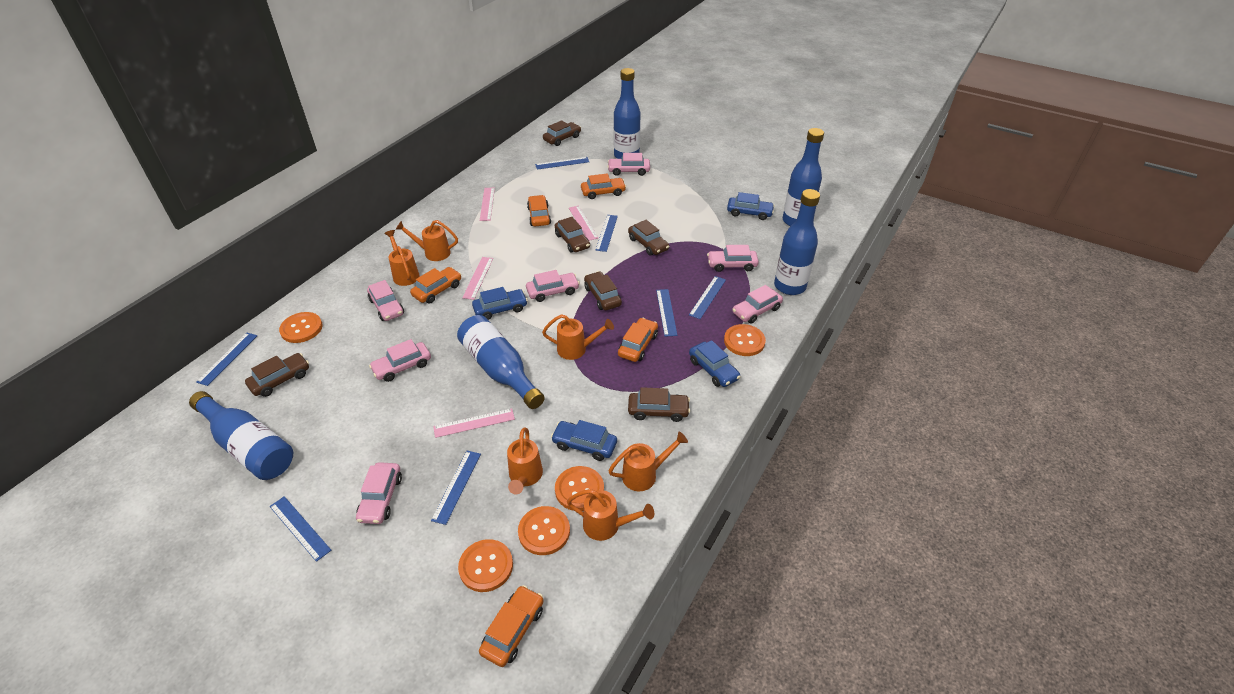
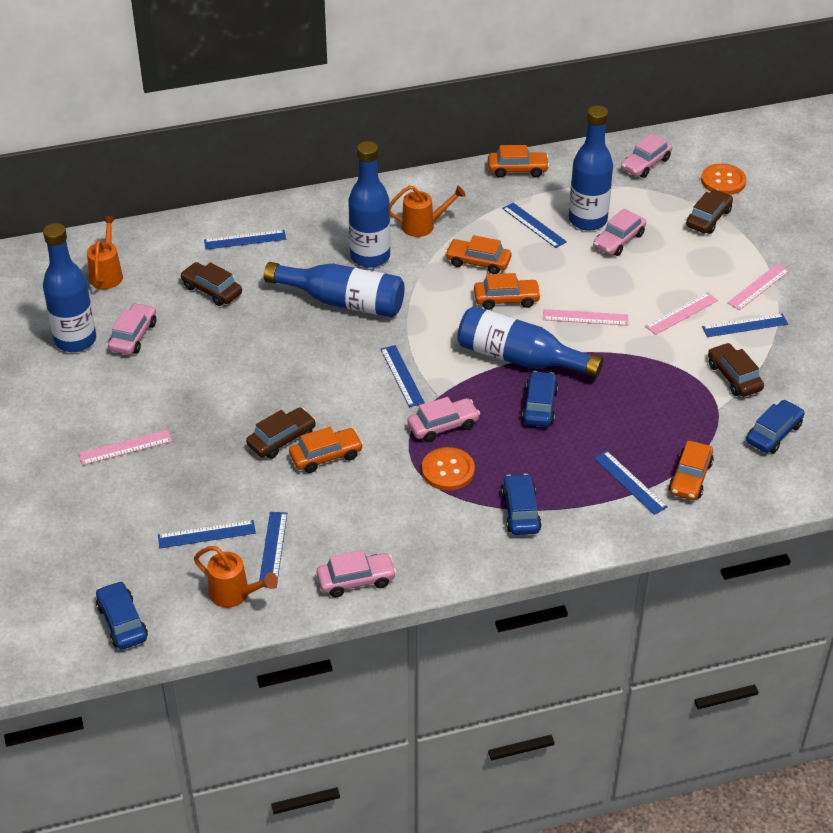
brown car: 6 -> 4
orange button: 5 -> 2
orange watering can: 6 -> 3
pink car: 7 -> 5

